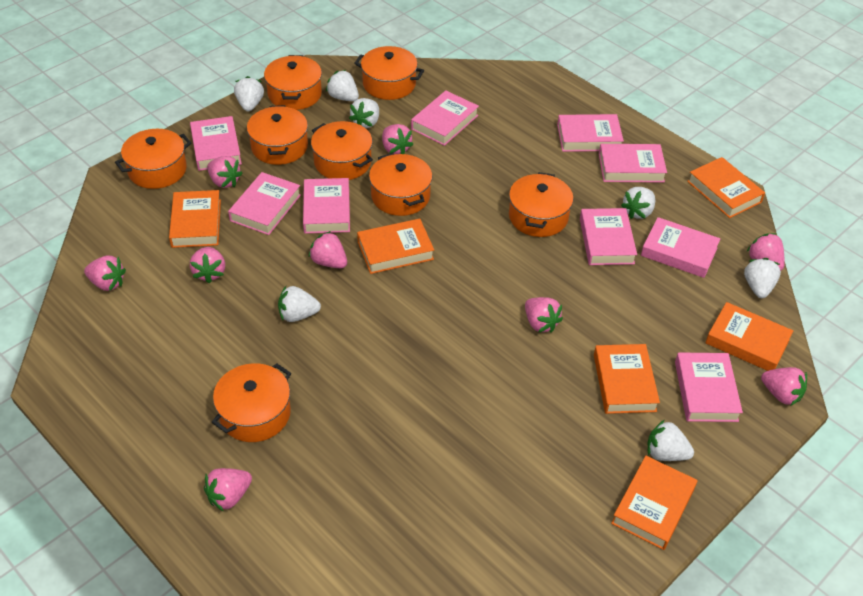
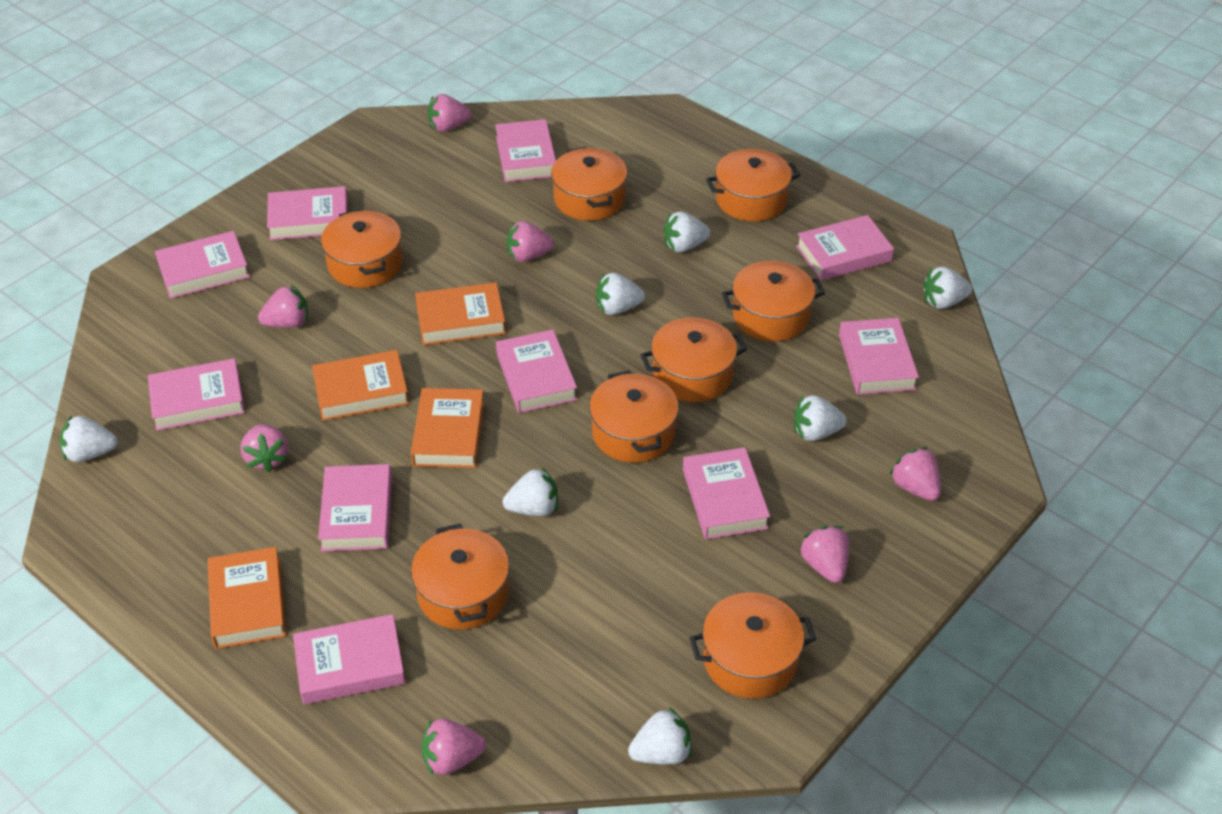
orange book: 6 -> 4
pink book: 9 -> 10
pink strawberry: 9 -> 7

